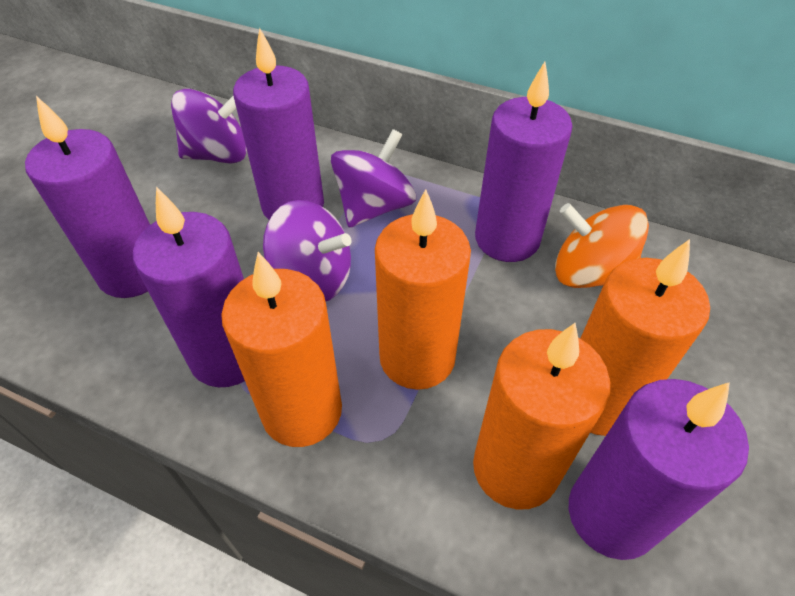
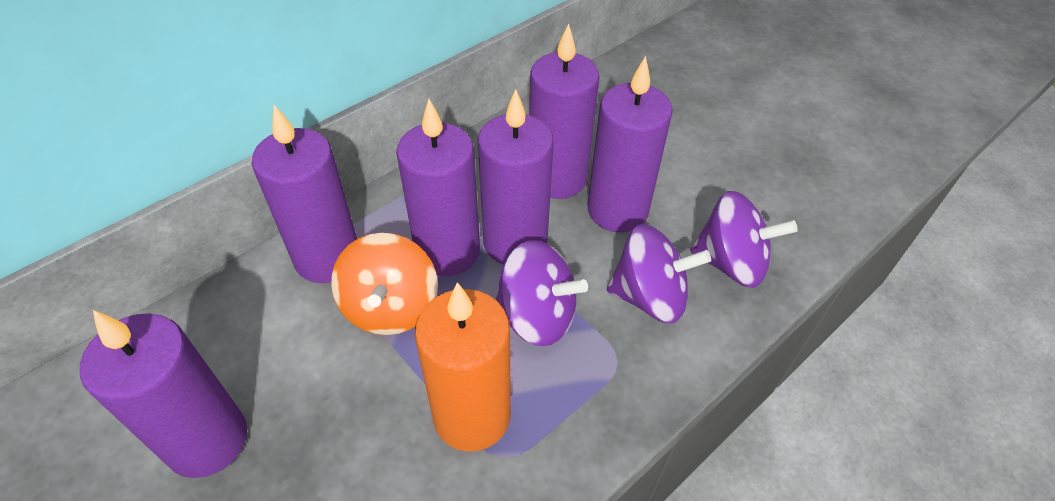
orange candle: 4 -> 1
purple candle: 5 -> 6

